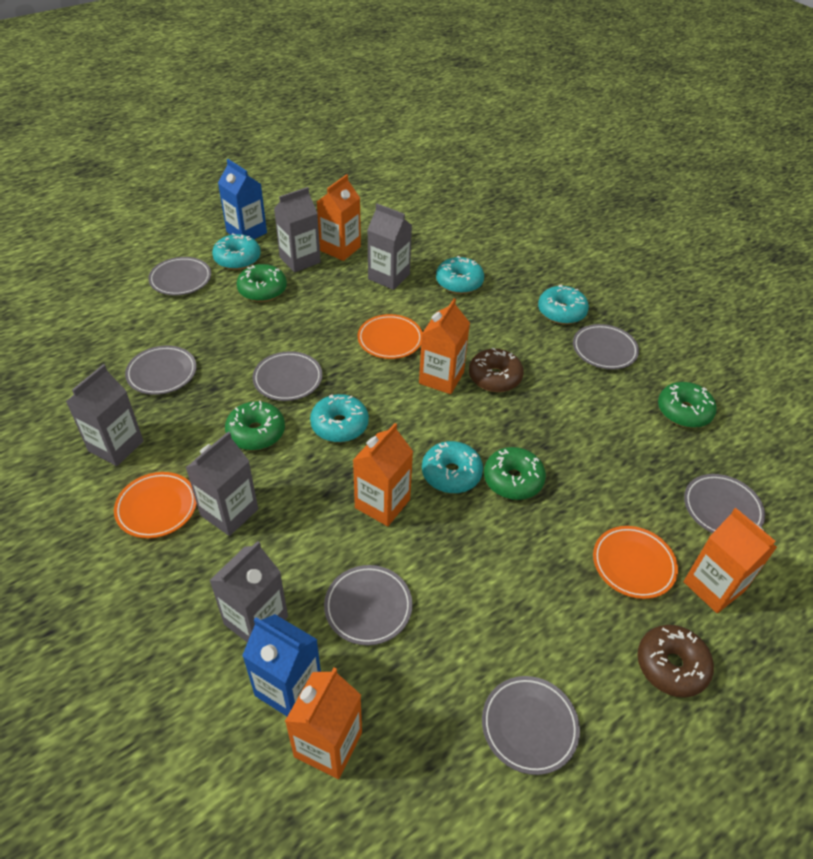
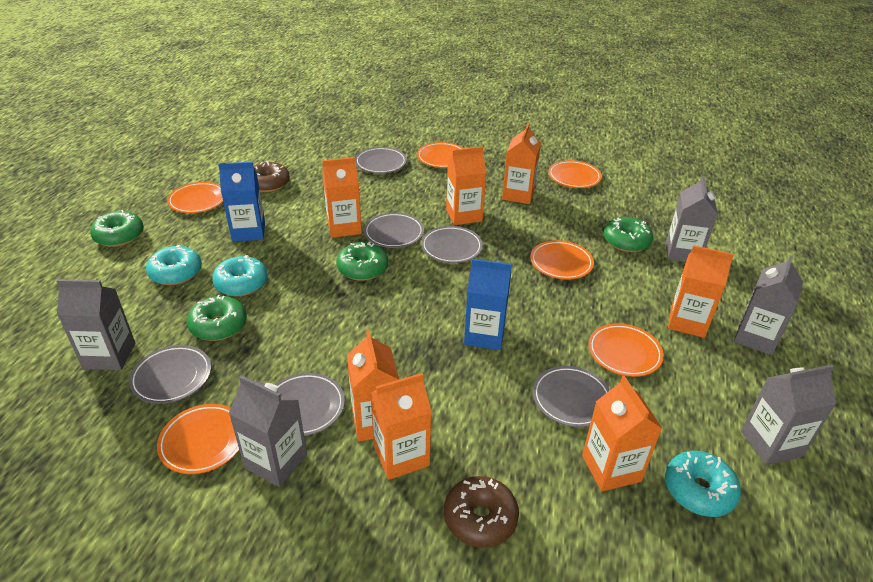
grey plate: 7 -> 6
orange carton: 5 -> 7
orange plate: 3 -> 6
turquoise donut: 5 -> 3

